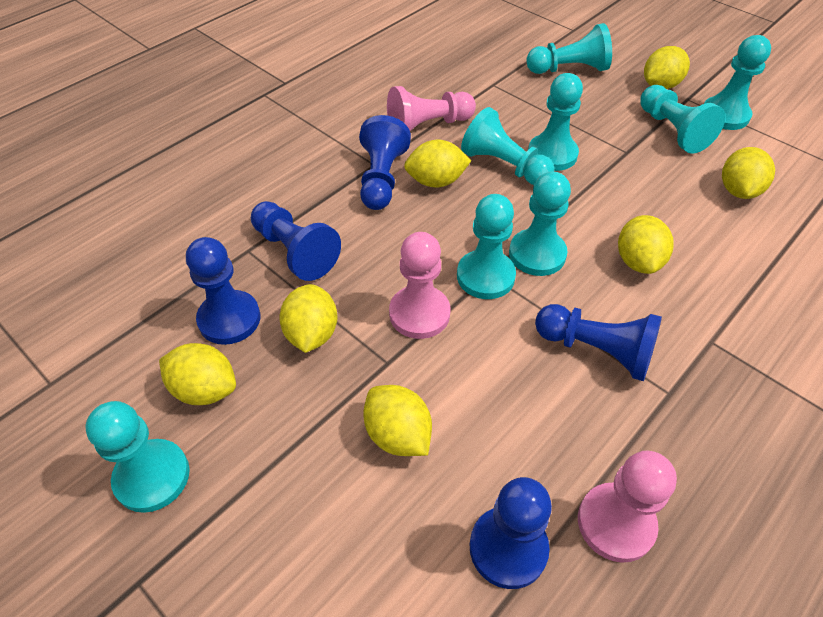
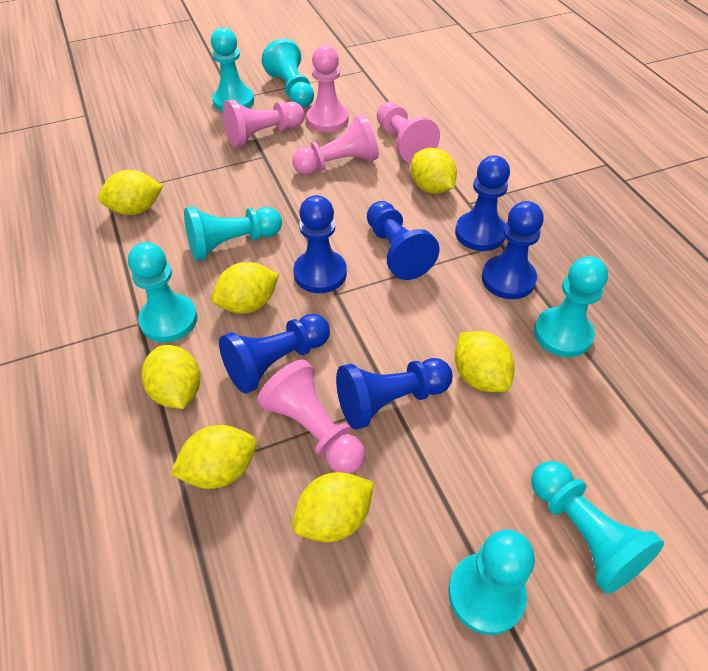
blue pawn: 5 -> 6
pink pawn: 3 -> 5
turquoise pawn: 8 -> 7

